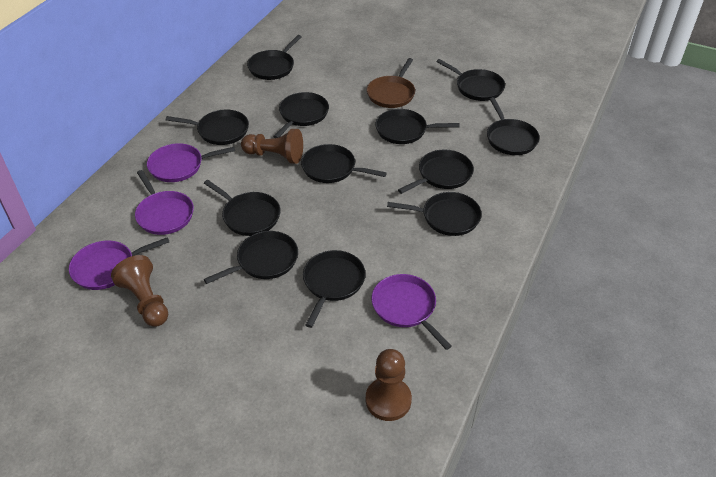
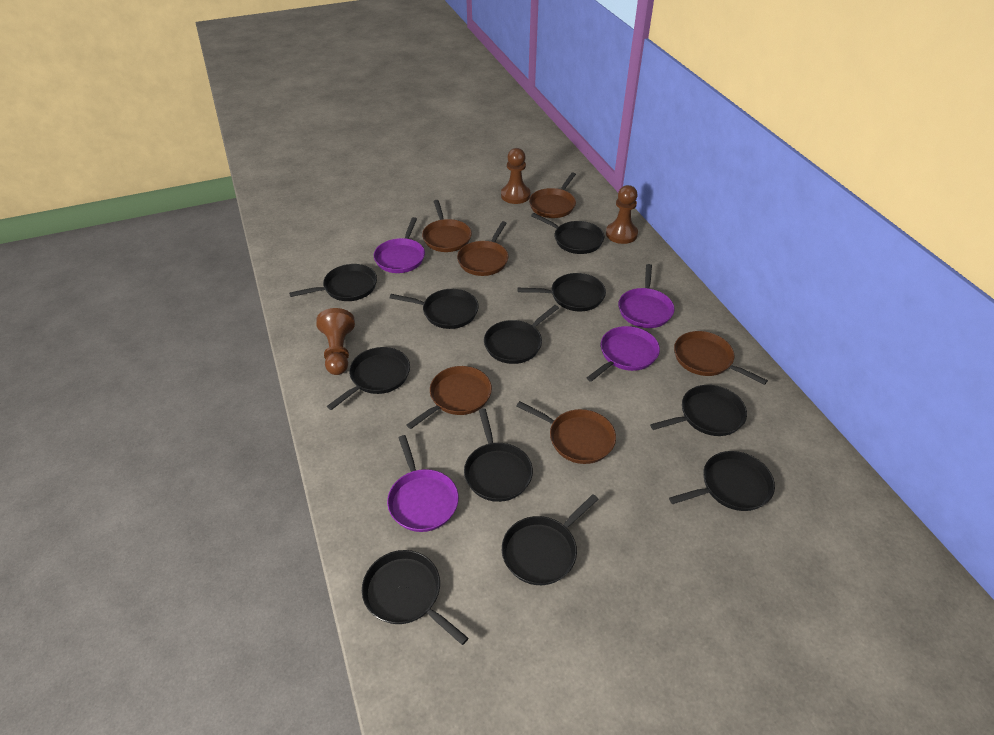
black pan: 12 -> 11
brown pan: 1 -> 6

